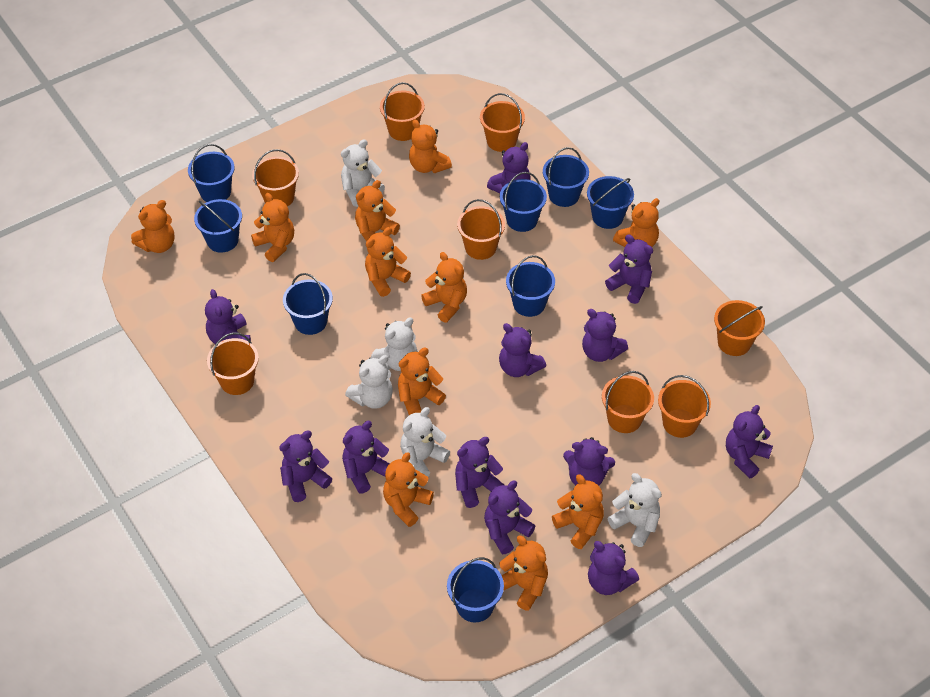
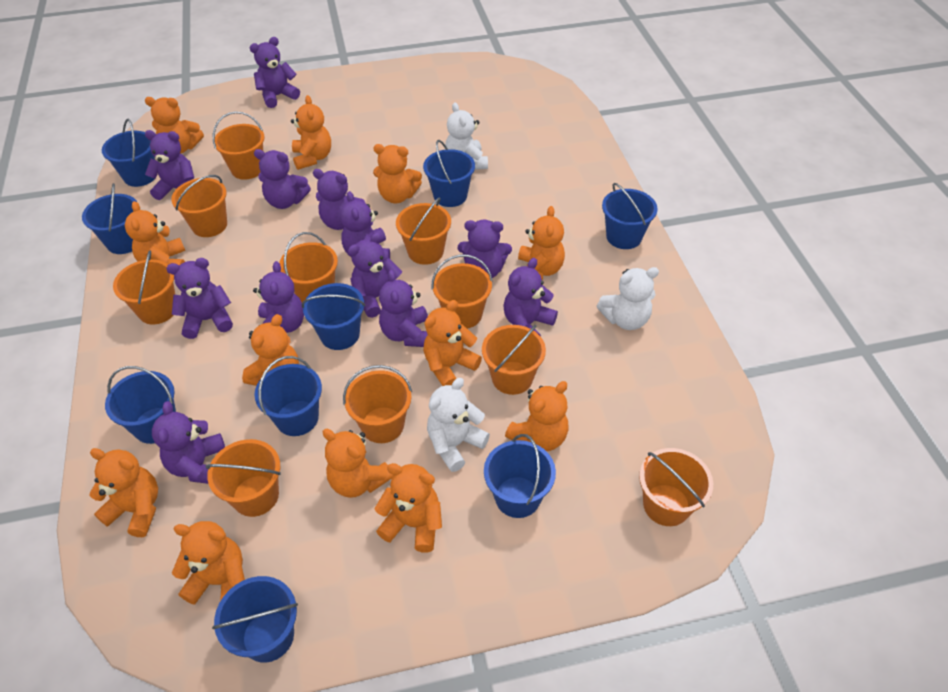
blue bucket: 8 -> 9
orange bucket: 8 -> 10
orange teddy bear: 11 -> 12
white teddy bear: 5 -> 3

